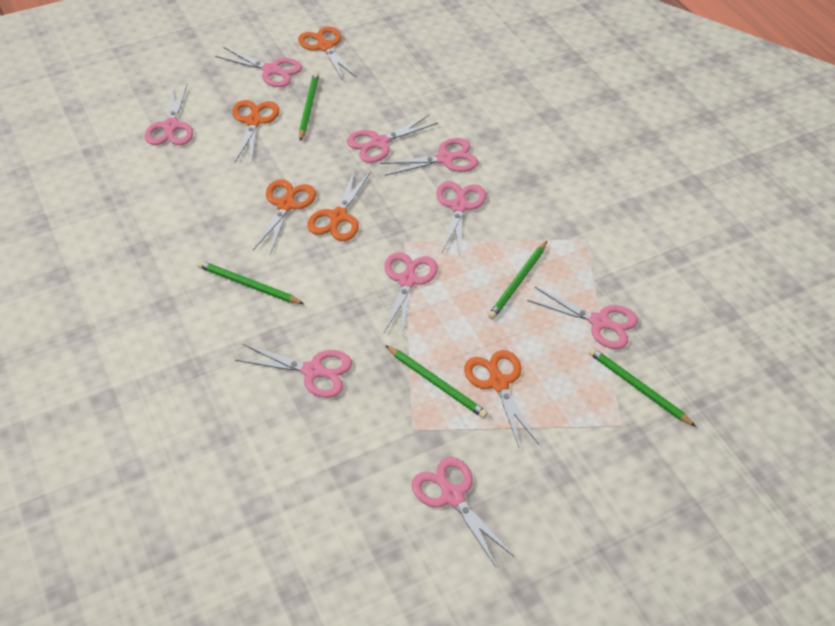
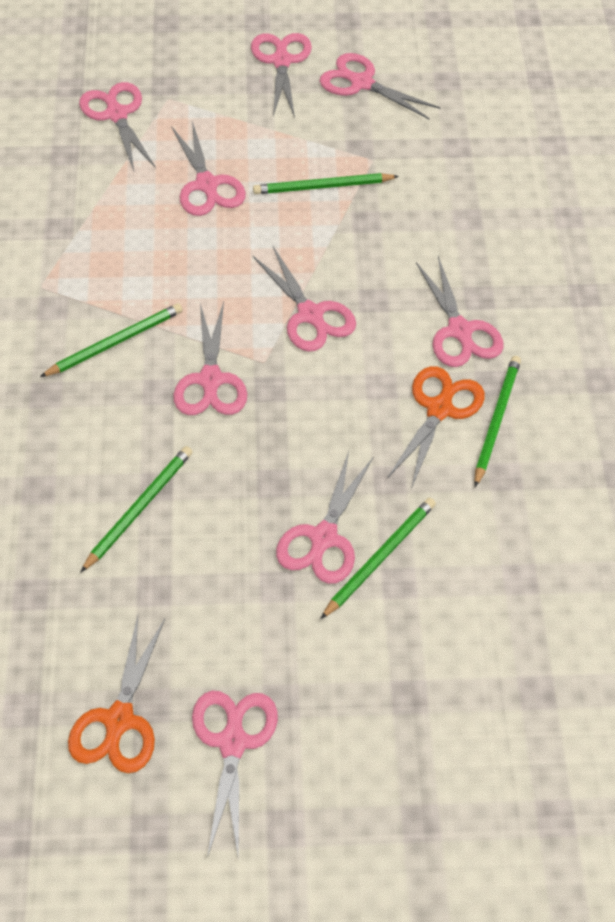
orange scissors: 5 -> 2

